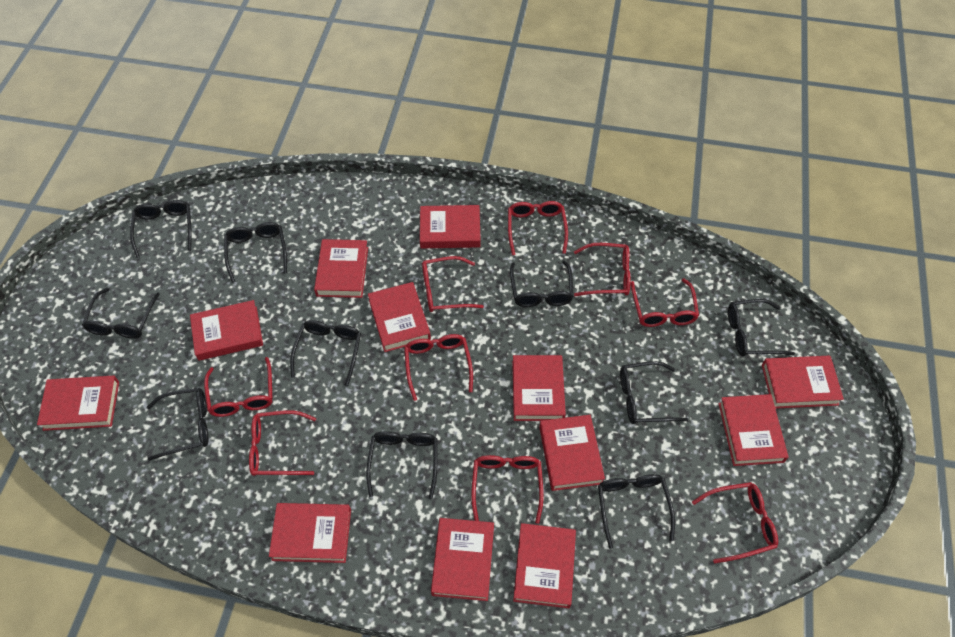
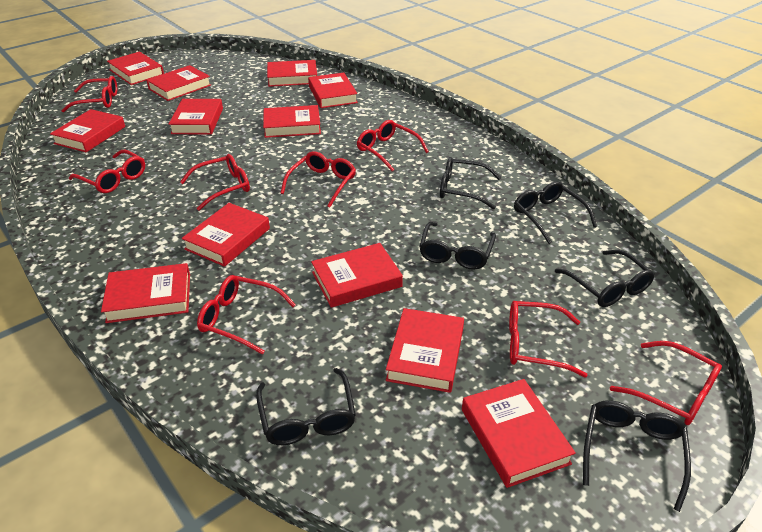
black glasses: 10 -> 6
red glasses: 9 -> 8

